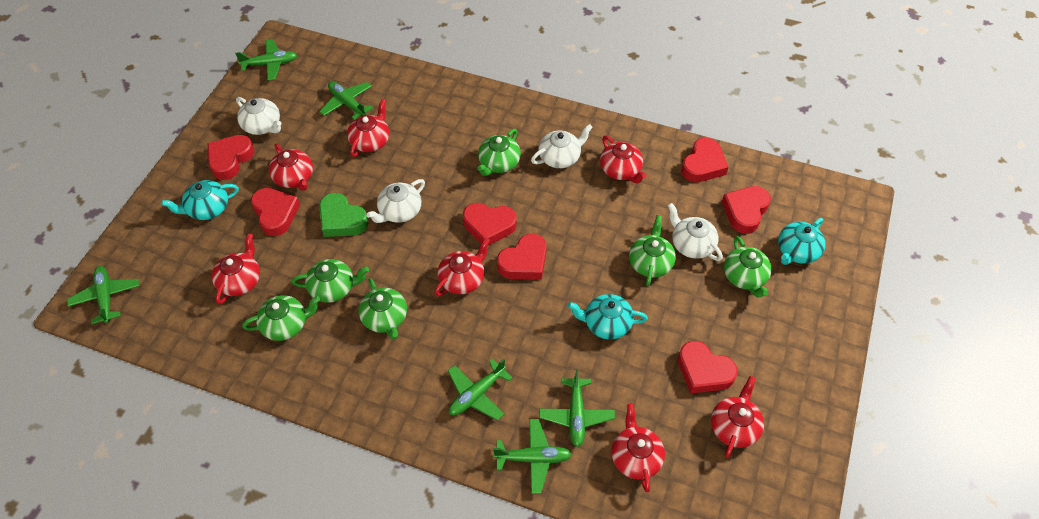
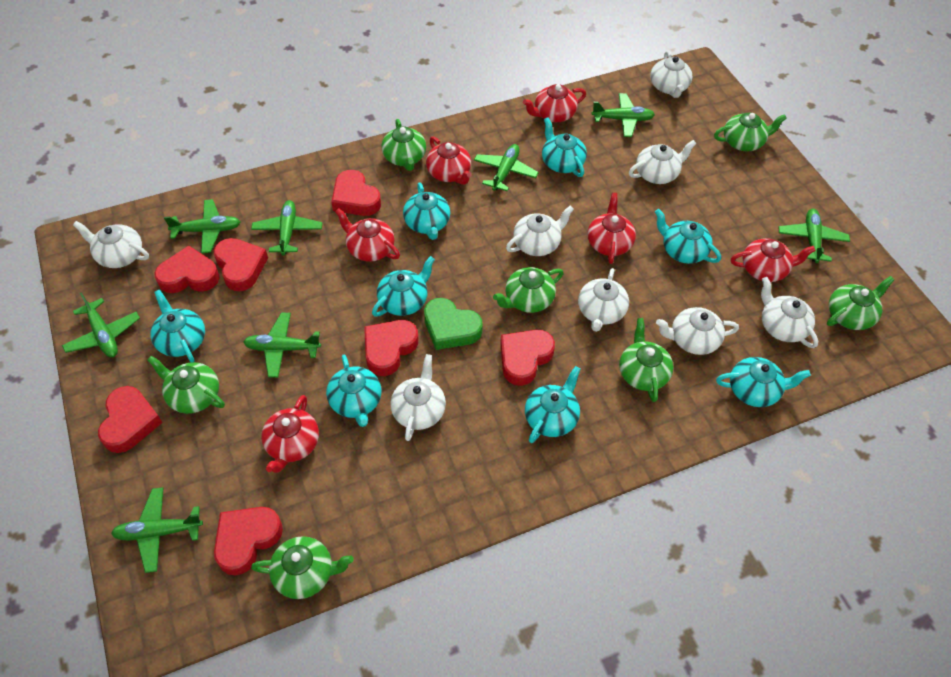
green plane: 6 -> 8
green teapot: 6 -> 7
red teapot: 7 -> 6
turquoise teapot: 3 -> 8
white teapot: 4 -> 8

